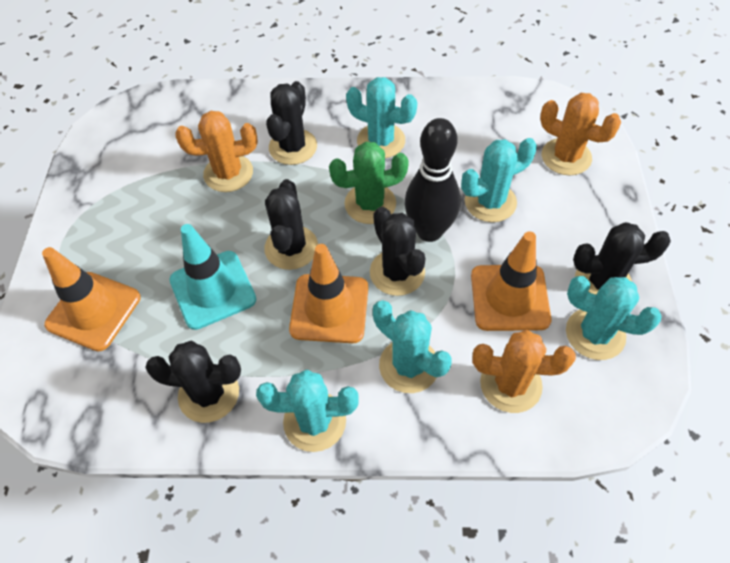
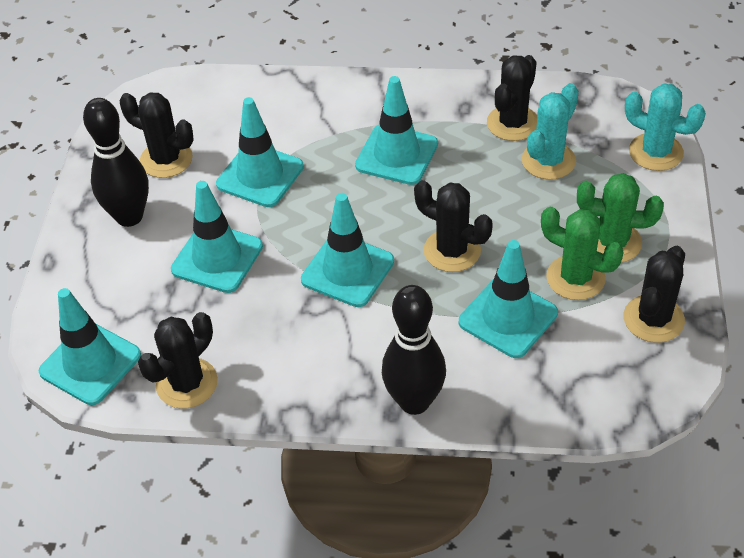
black bowling pin: 1 -> 2
green cactus: 1 -> 2
orange cactus: 3 -> 0
orange traffic cone: 3 -> 0
turquoise cactus: 5 -> 2
turquoise traffic cone: 1 -> 6

